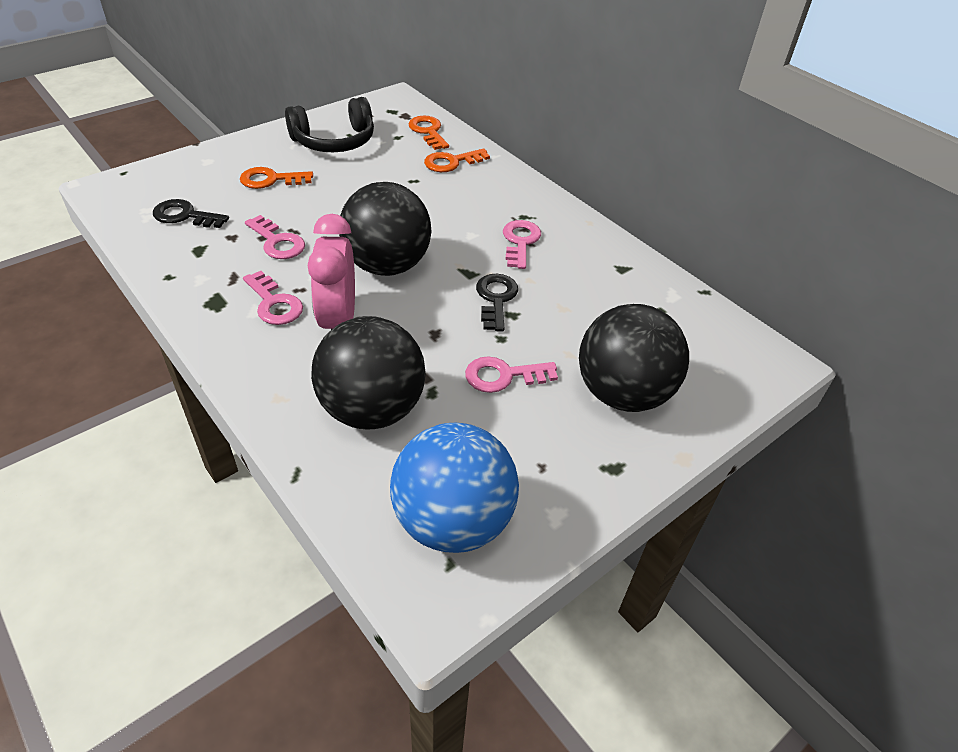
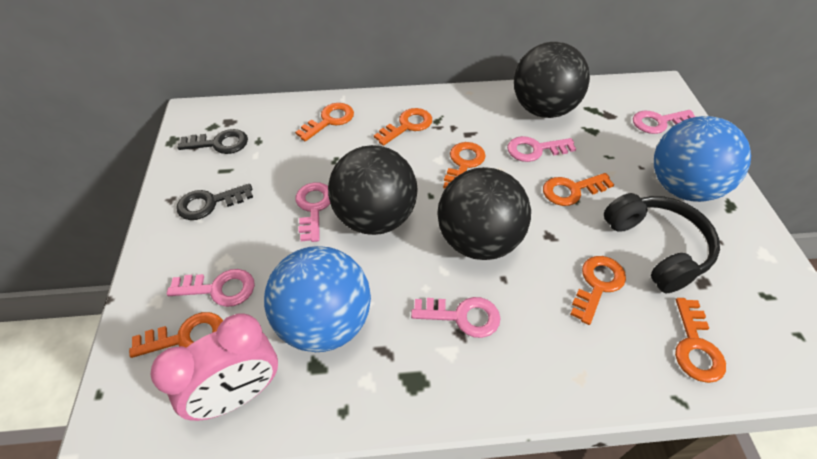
blue ball: 1 -> 2
orange key: 3 -> 7
pink key: 4 -> 5

